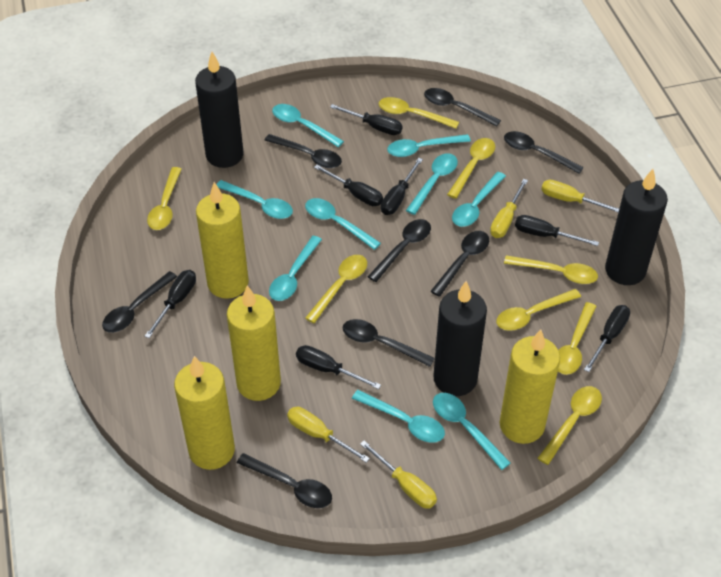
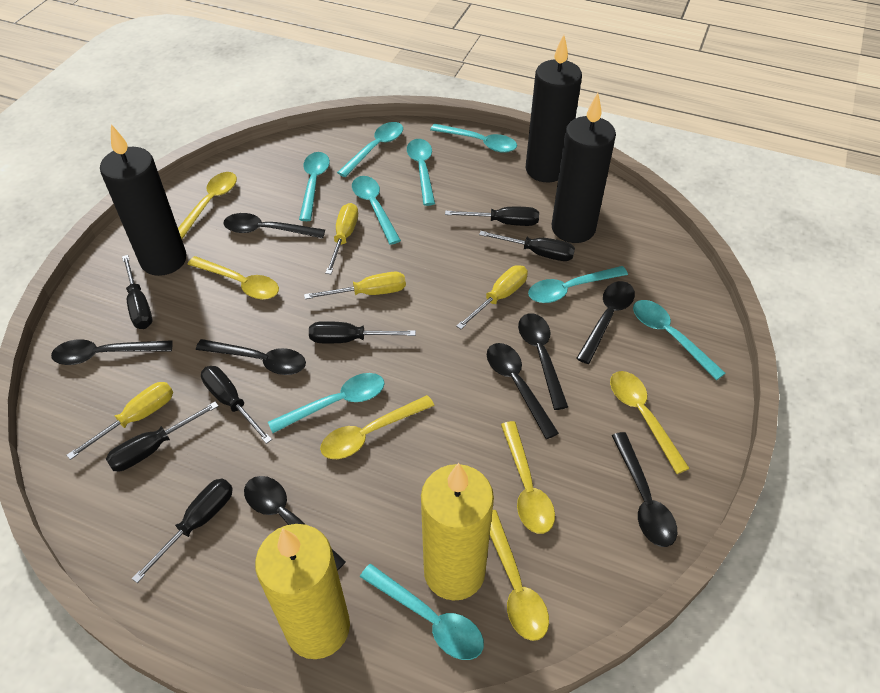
yellow candle: 4 -> 2
yellow spoon: 8 -> 6

